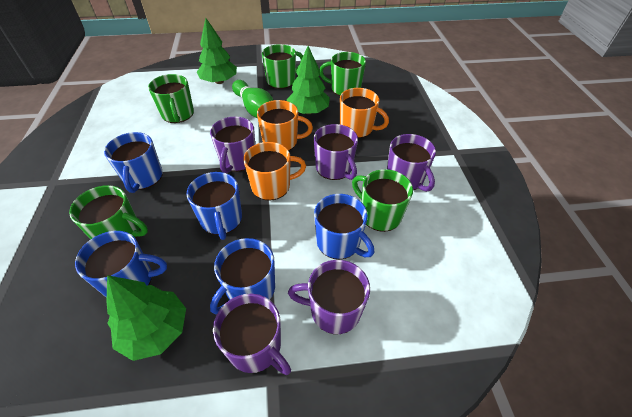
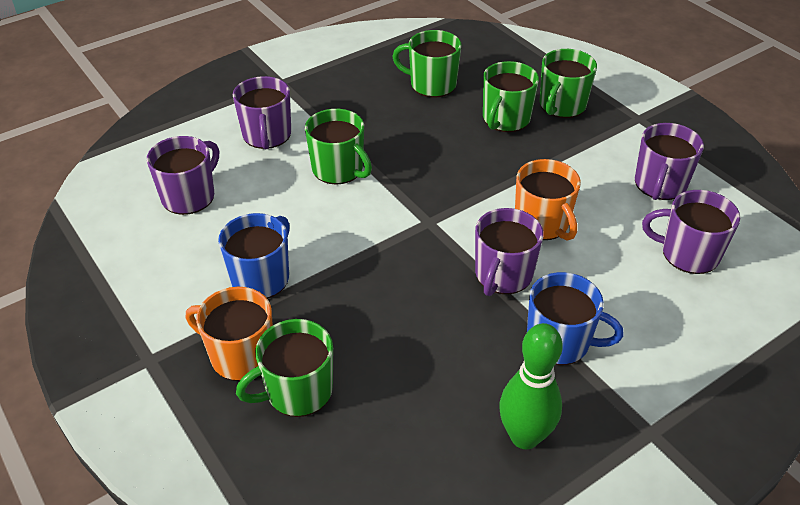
blue mug: 5 -> 2
green tree: 3 -> 0
orange mug: 3 -> 2

